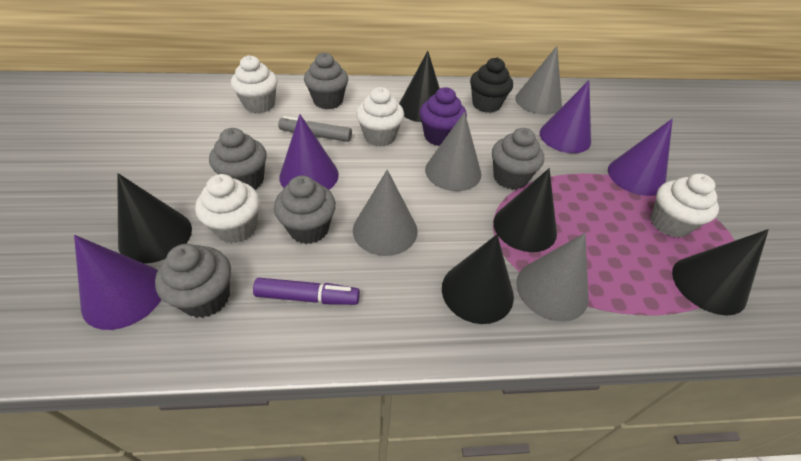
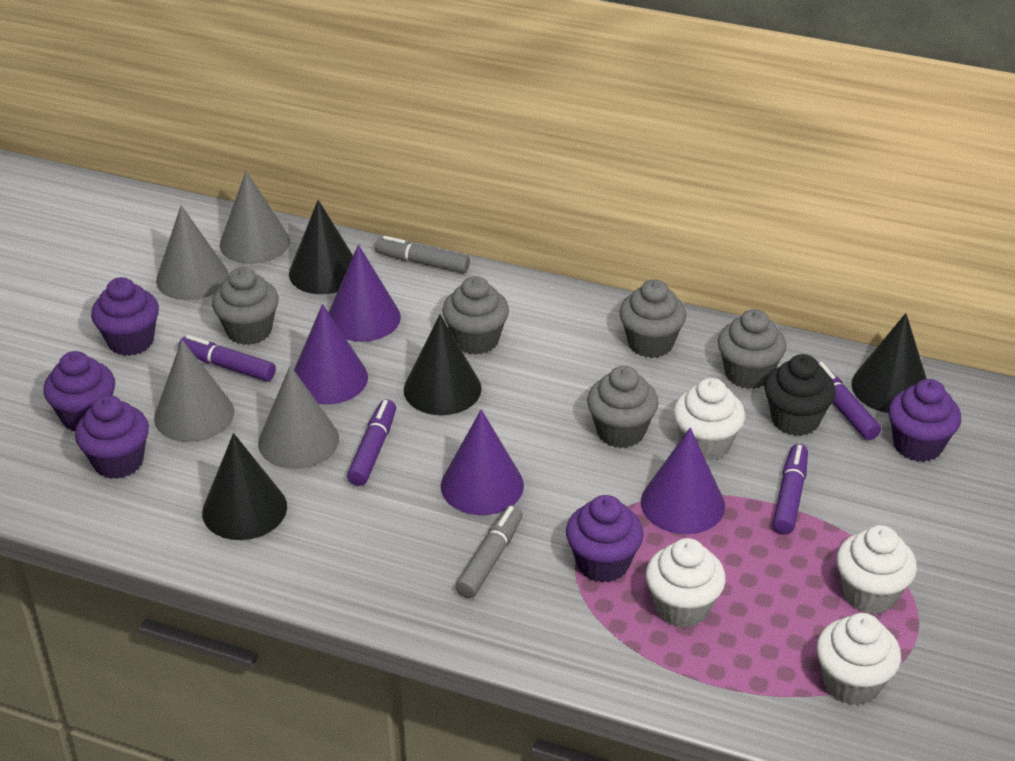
black cone: 5 -> 4
grey marker: 1 -> 2
purple cupcake: 1 -> 5
purple marker: 1 -> 4

